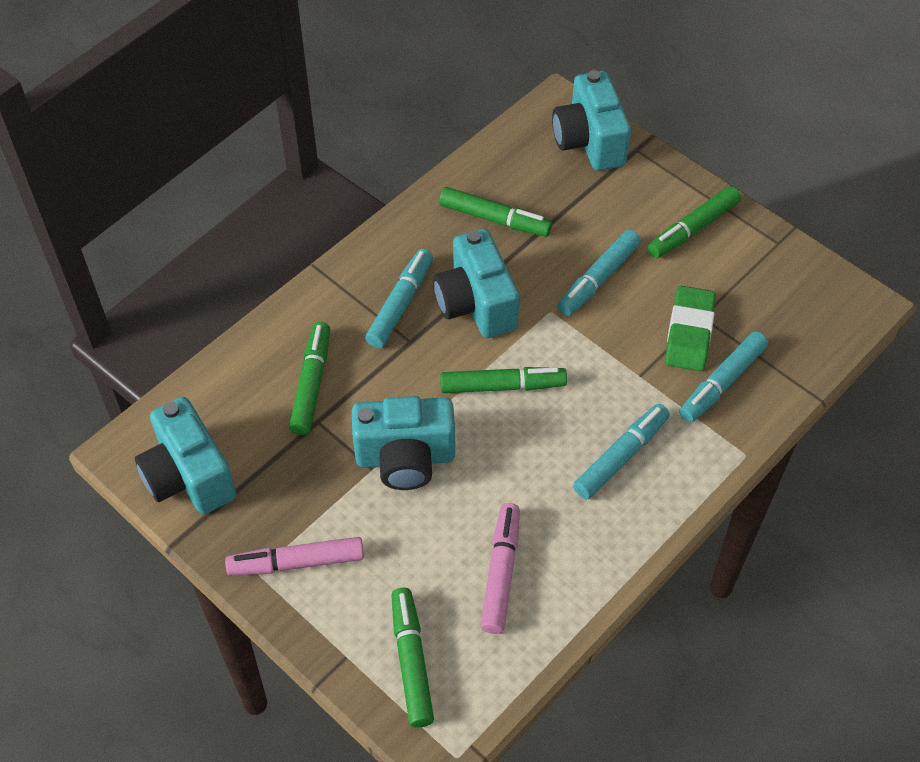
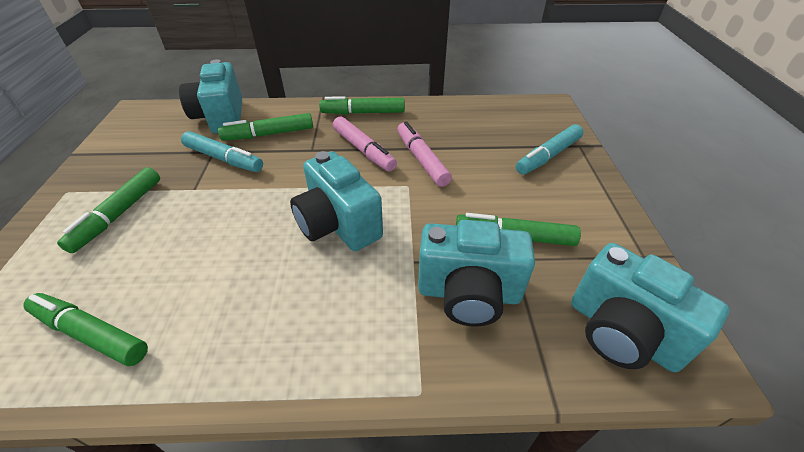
green eraser: 1 -> 0
turquoise marker: 4 -> 2

